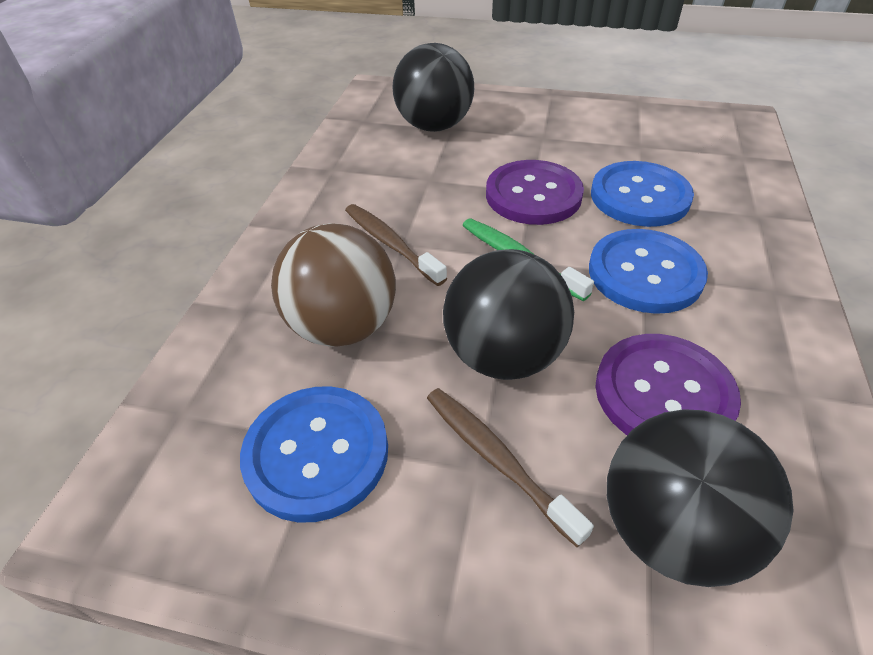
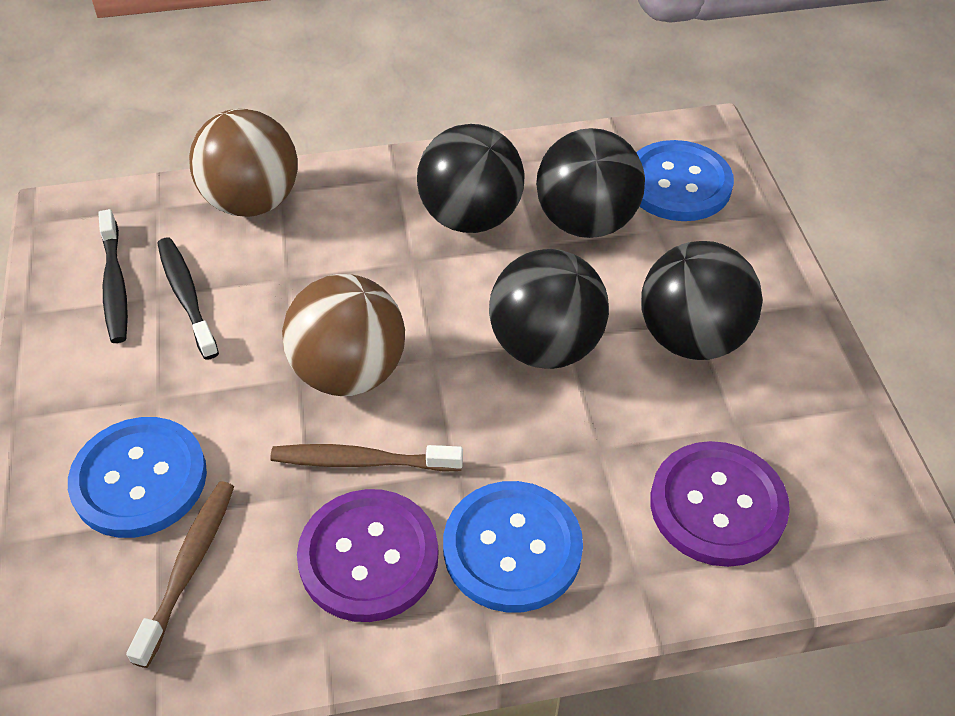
black ball: 3 -> 4
black toothbrush: 0 -> 2
brown ball: 1 -> 2
green toothbrush: 1 -> 0

